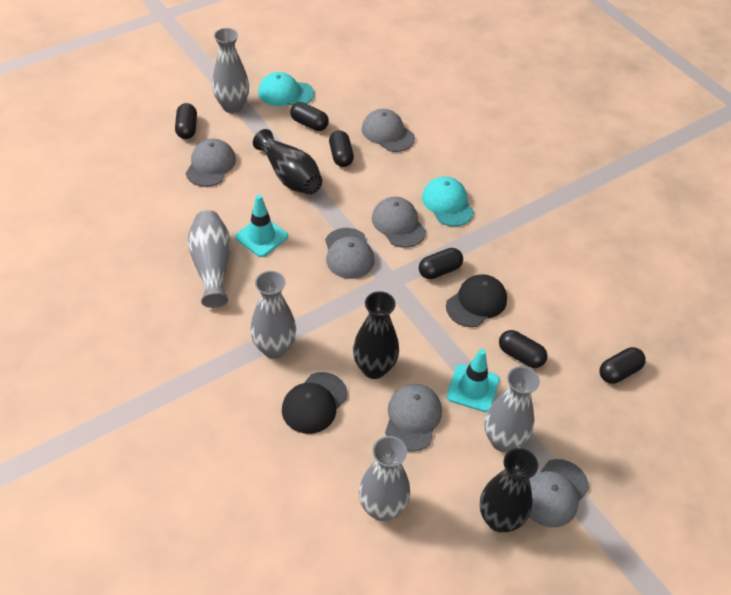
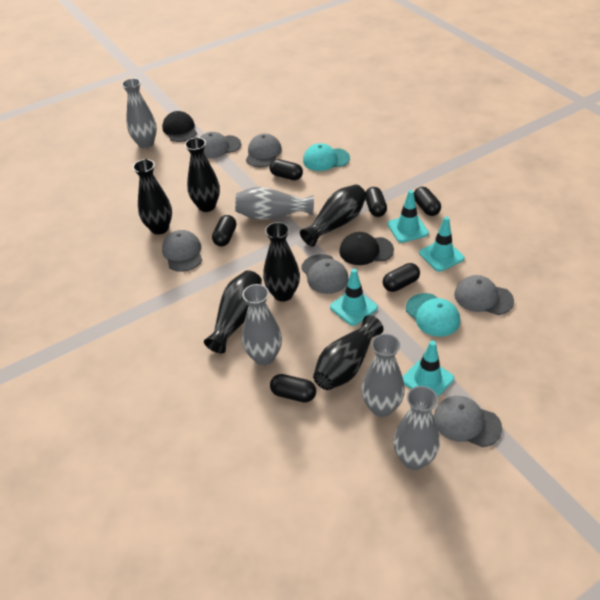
black vase: 3 -> 6
turquoise traffic cone: 2 -> 4

